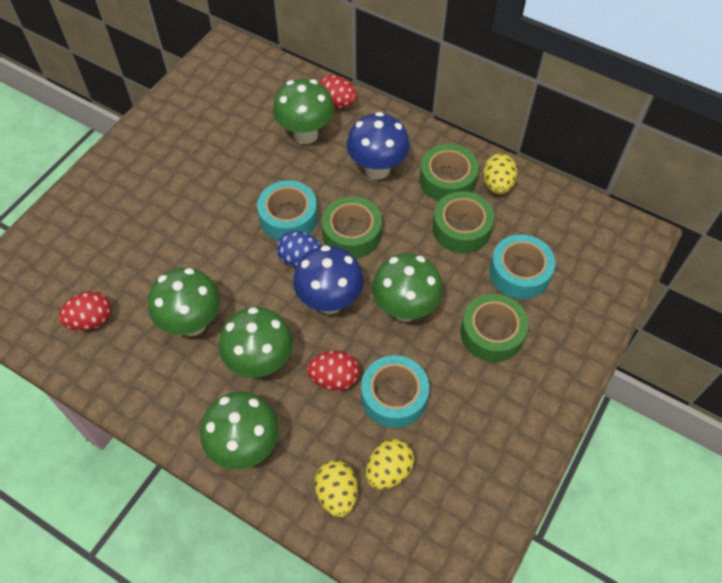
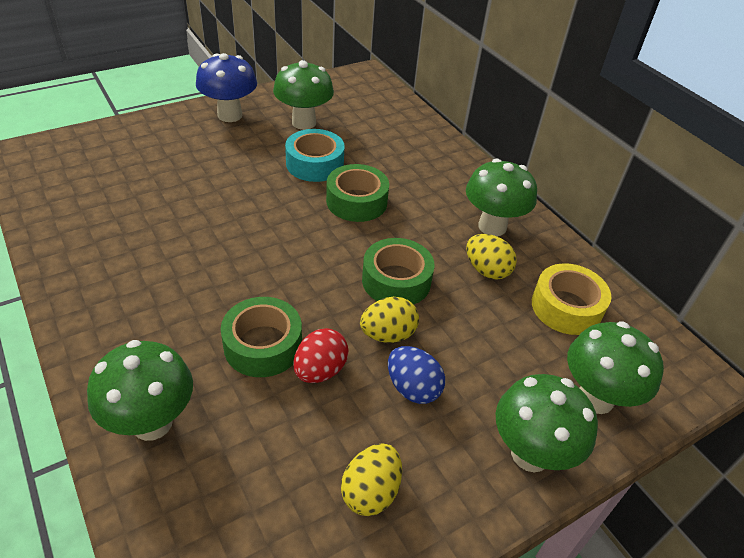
blue mushroom: 2 -> 1
green tape: 4 -> 3
red egg: 3 -> 1
turquoise tape: 3 -> 1
yellow tape: 0 -> 1

